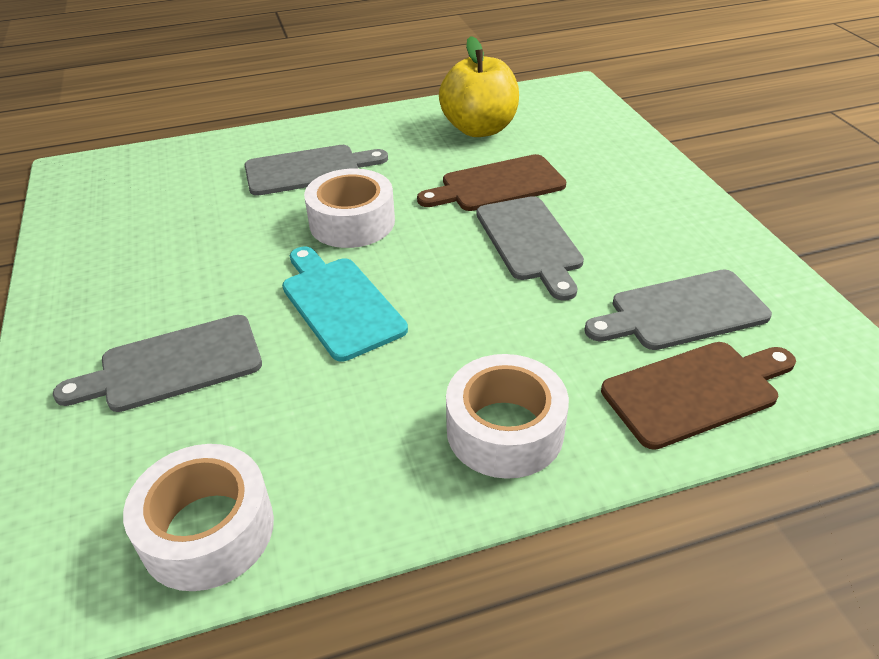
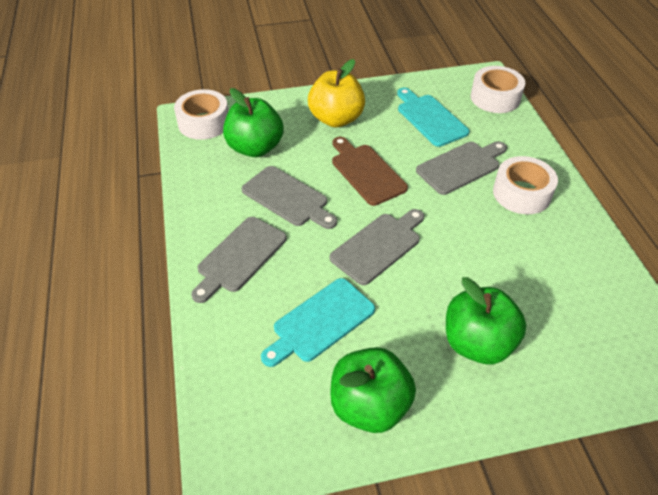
brown cutting board: 2 -> 1
green apple: 0 -> 3
turquoise cutting board: 1 -> 2

